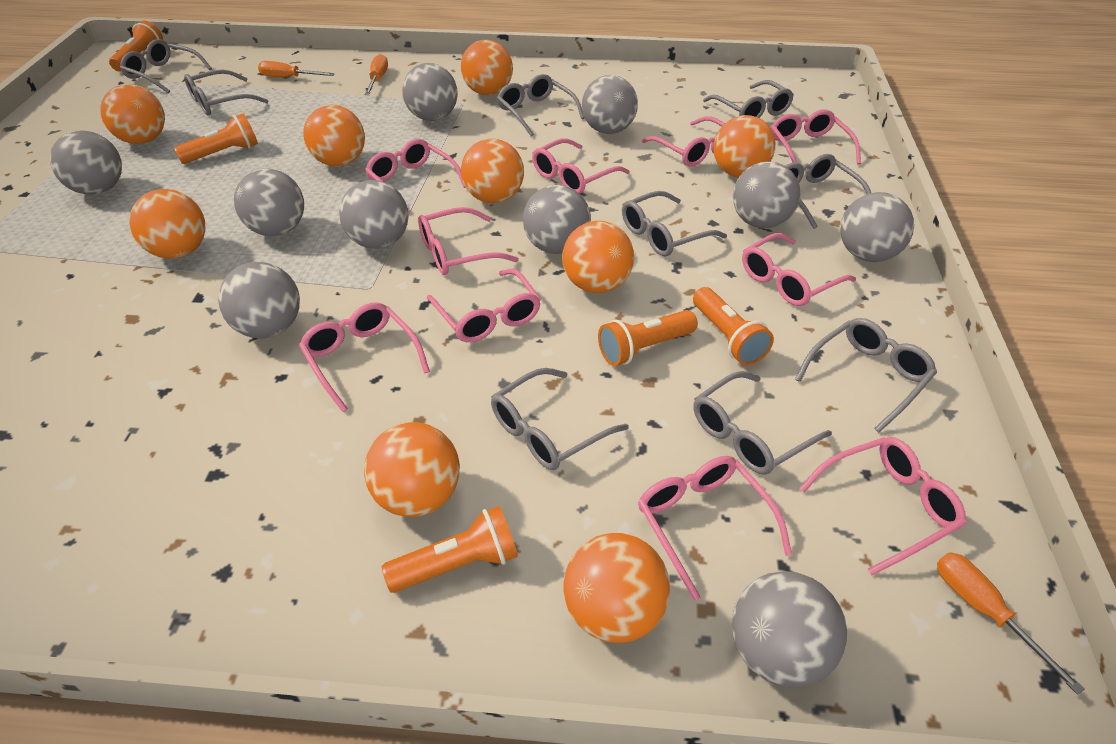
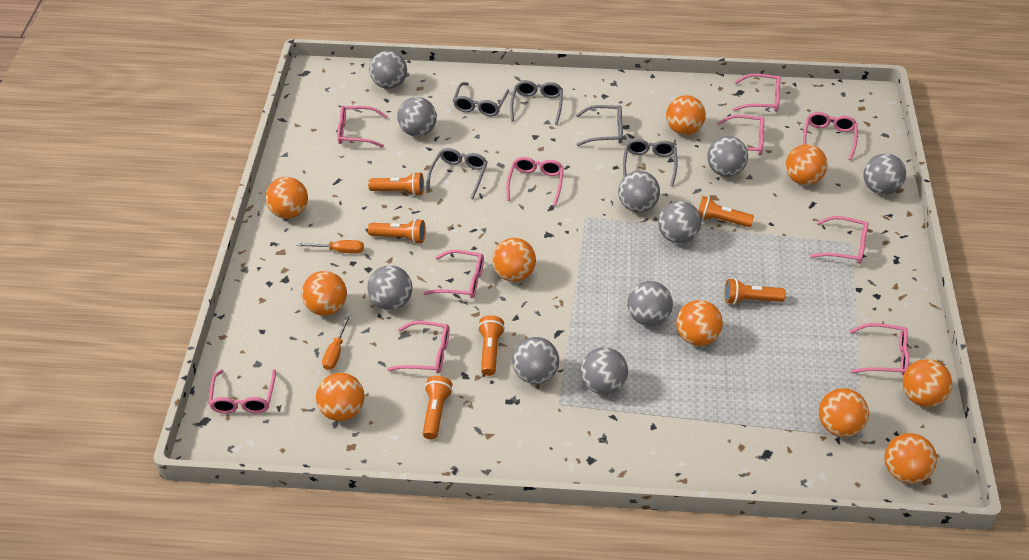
grey glasses: 9 -> 5
orange ball: 9 -> 10
orange flashlight: 5 -> 6
orange screwdriver: 3 -> 2

